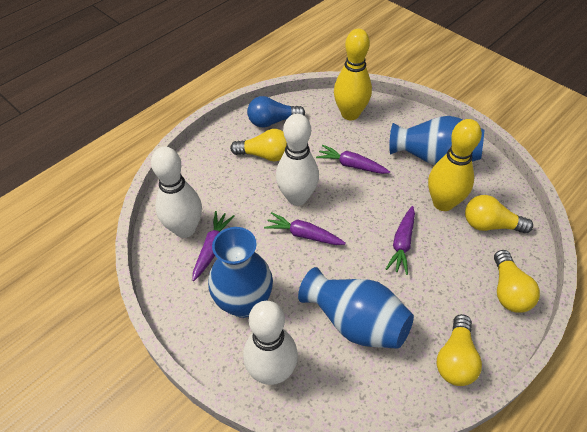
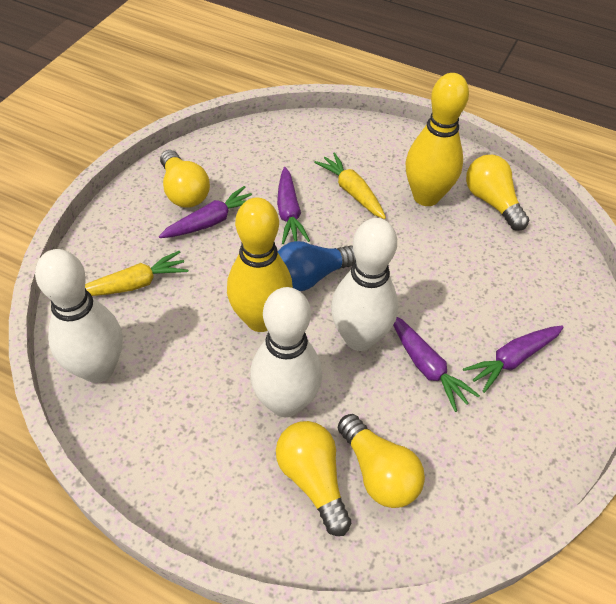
blue vase: 3 -> 0
yellow carrot: 0 -> 2

